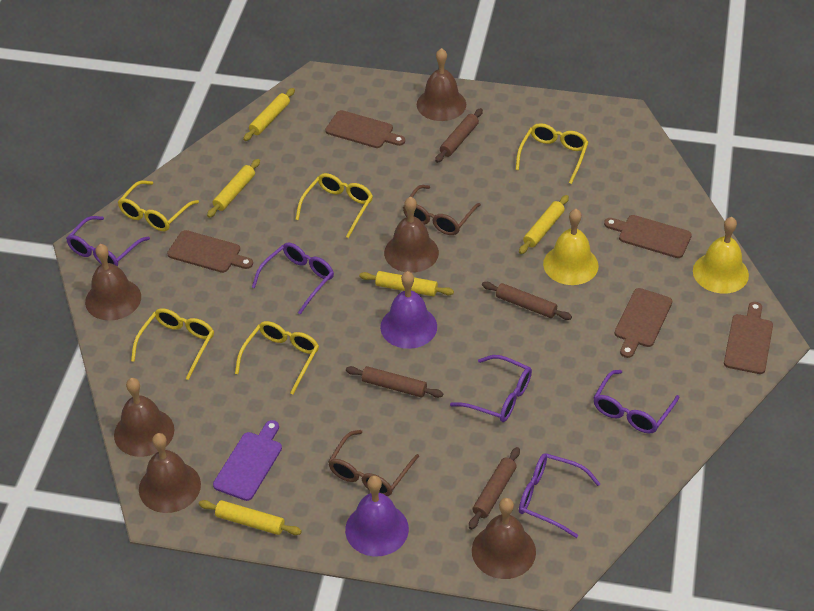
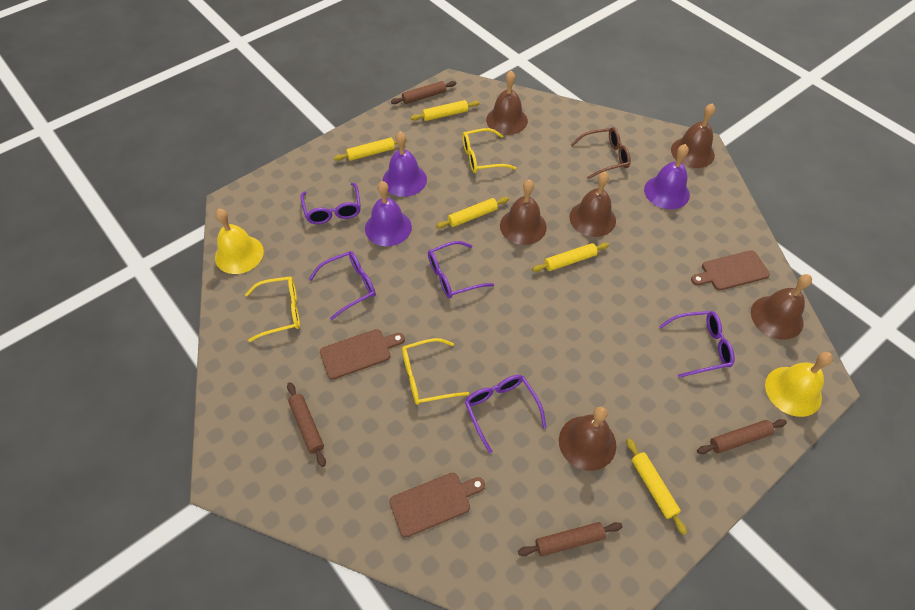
brown cutting board: 5 -> 3
brown glasses: 2 -> 1
purple bell: 2 -> 3
purple cutting board: 1 -> 0
yellow glasses: 5 -> 3

